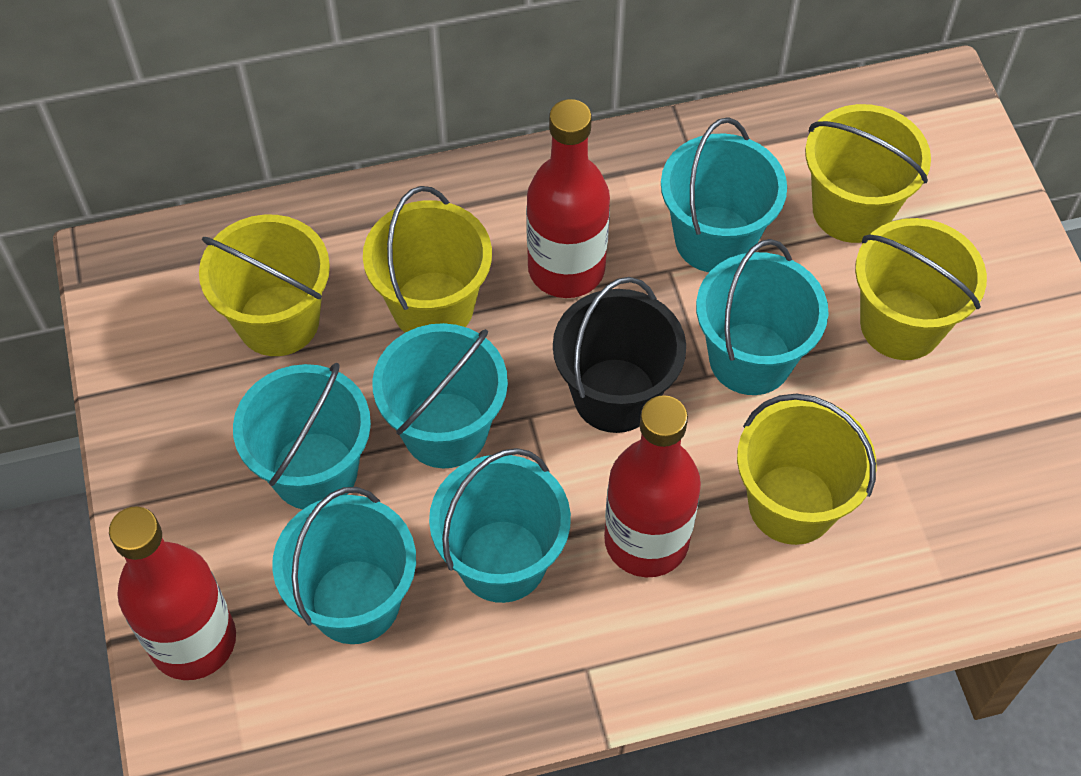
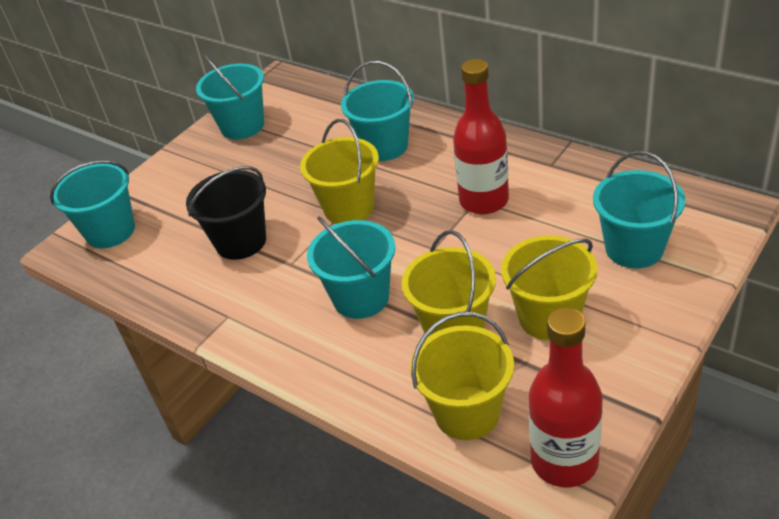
red bottle: 3 -> 2
turquoise bucket: 6 -> 5
yellow bucket: 5 -> 4

